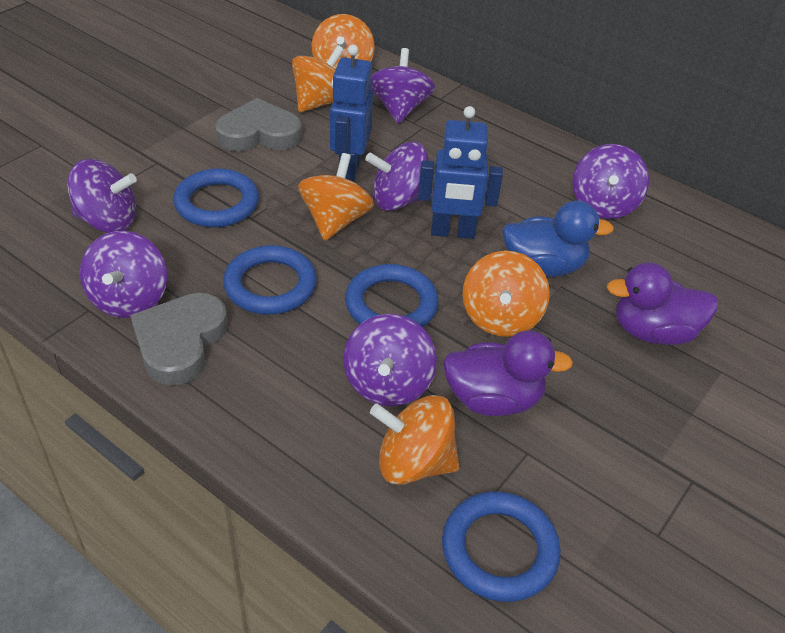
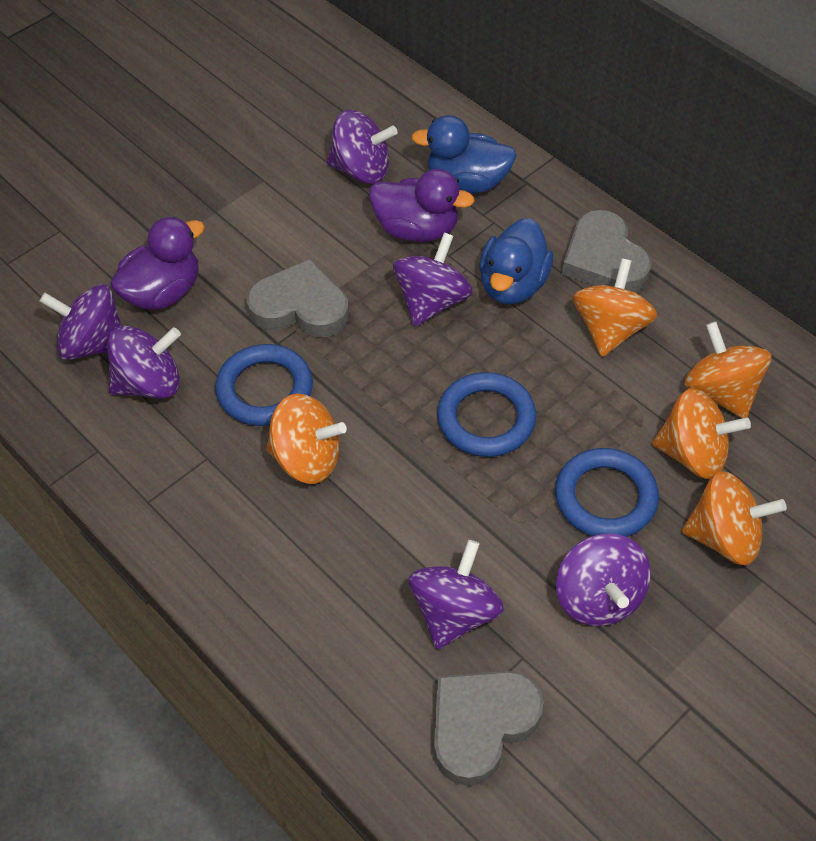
blue duck: 1 -> 2
blue ring: 4 -> 3
blue robot: 2 -> 0
grey heart: 2 -> 3

